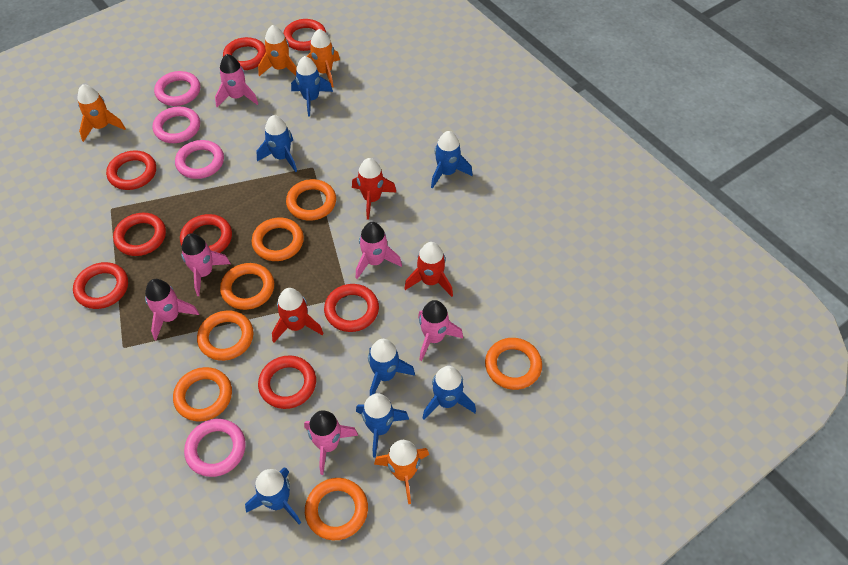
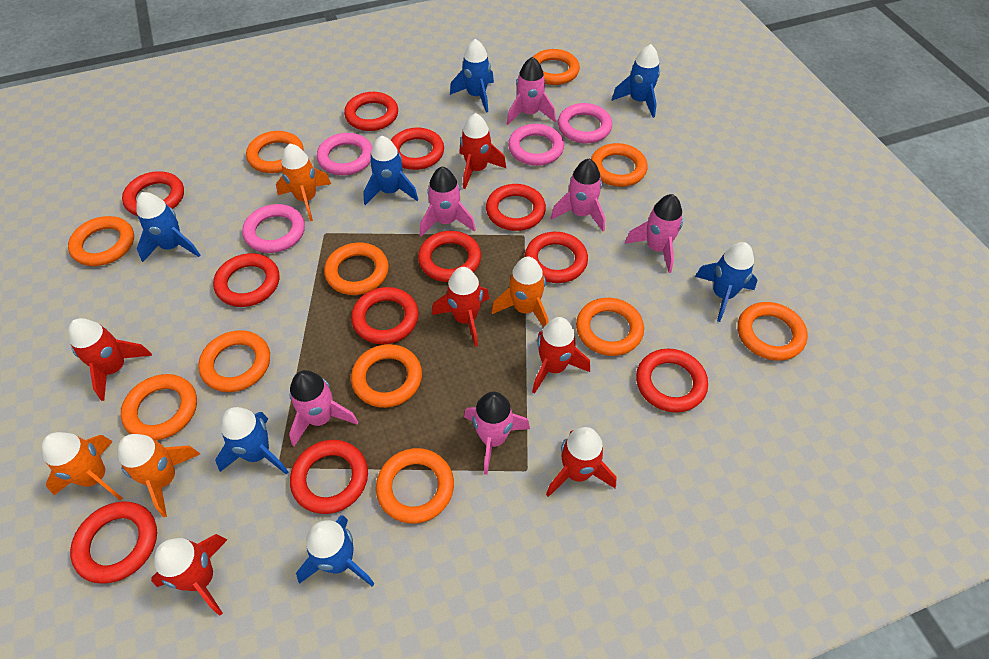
orange ring: 7 -> 11
red ring: 8 -> 11
red rocket: 3 -> 6

